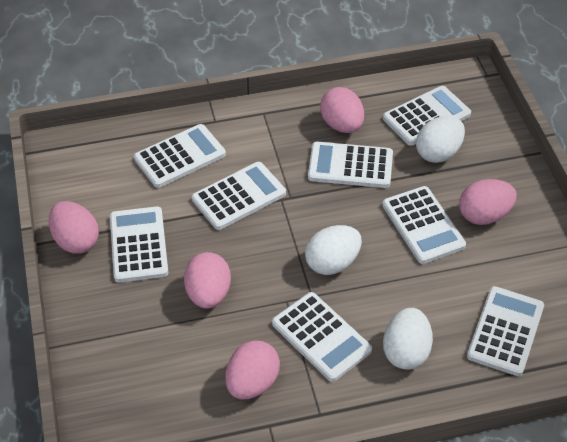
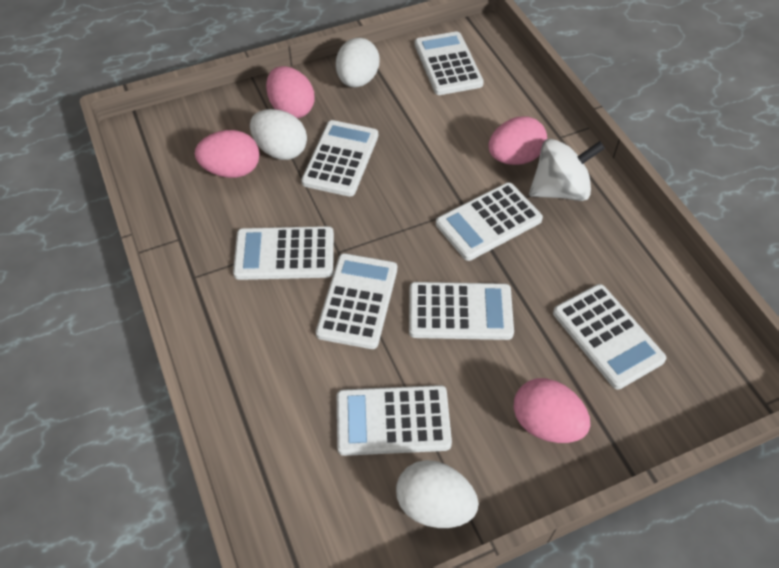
pink egg: 5 -> 4
white spinning top: 0 -> 1

